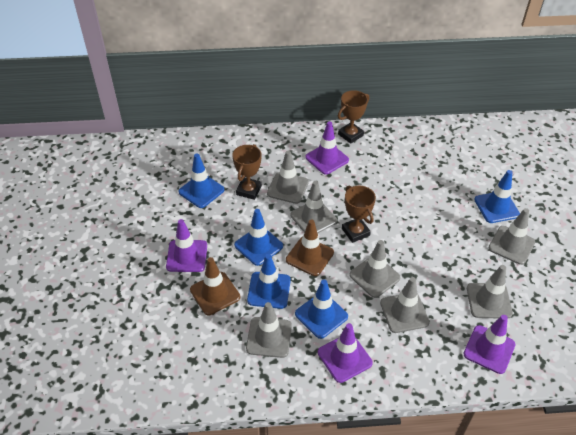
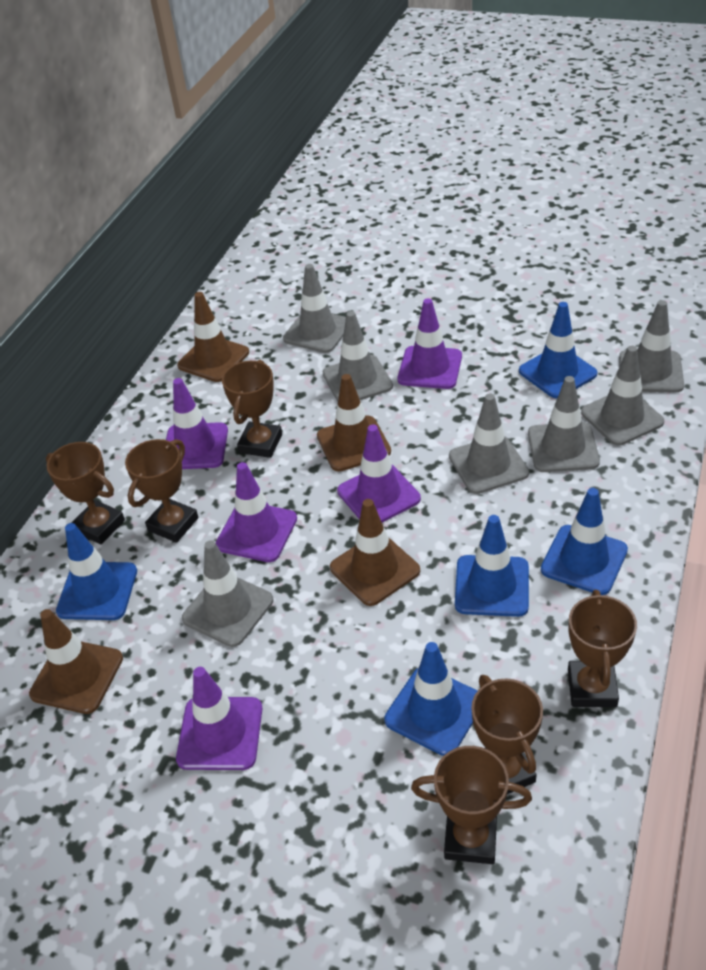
brown traffic cone: 2 -> 4
brown trophy: 3 -> 6
purple traffic cone: 4 -> 5

